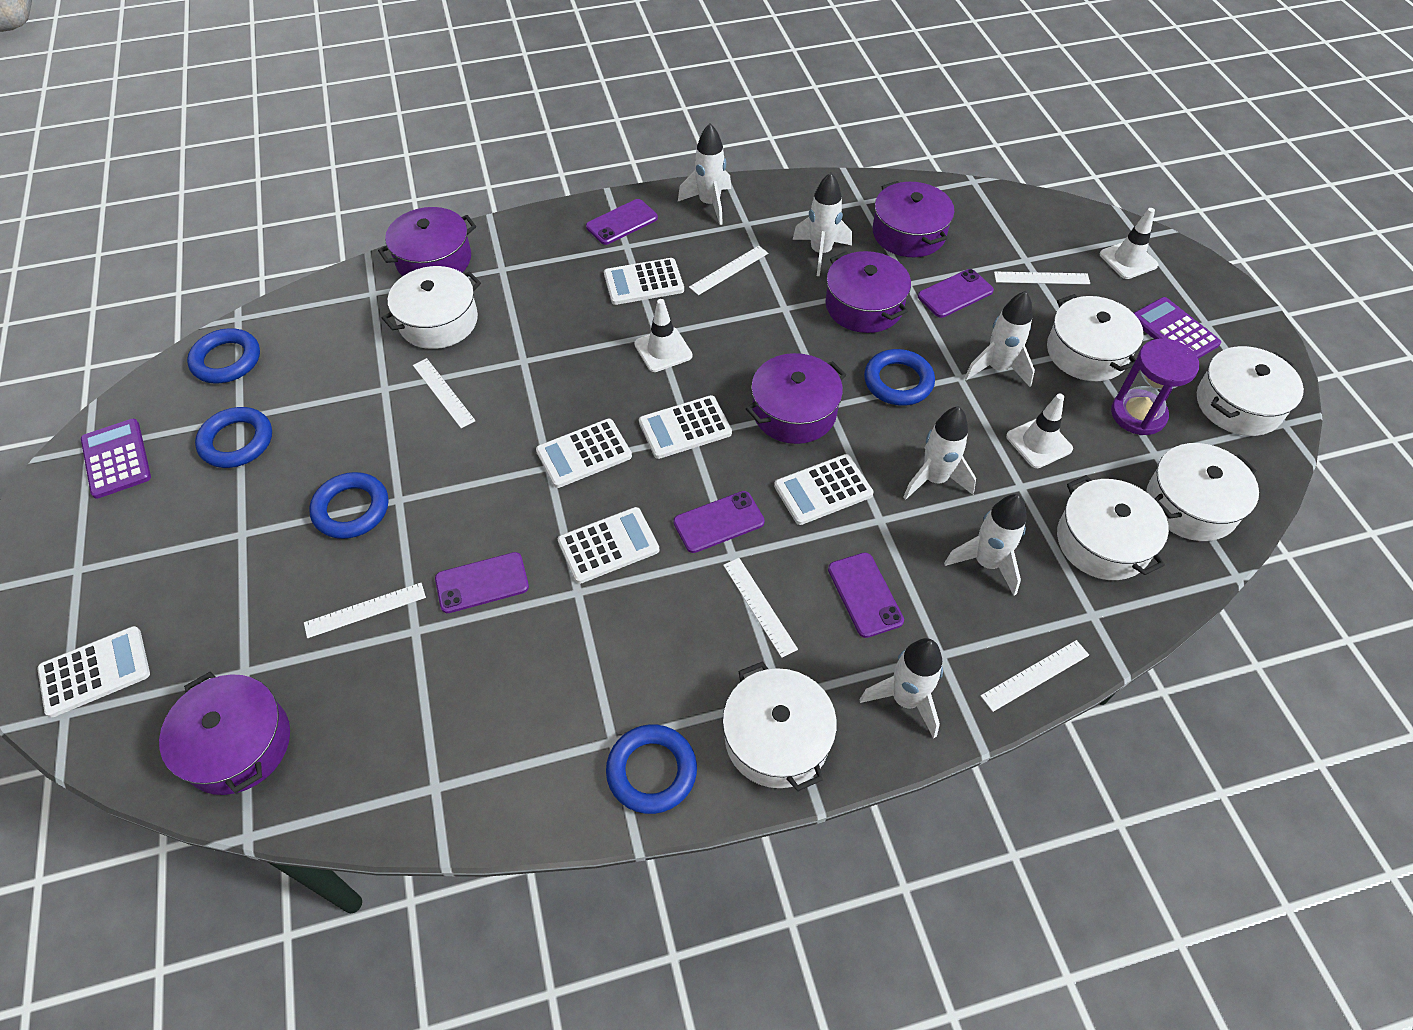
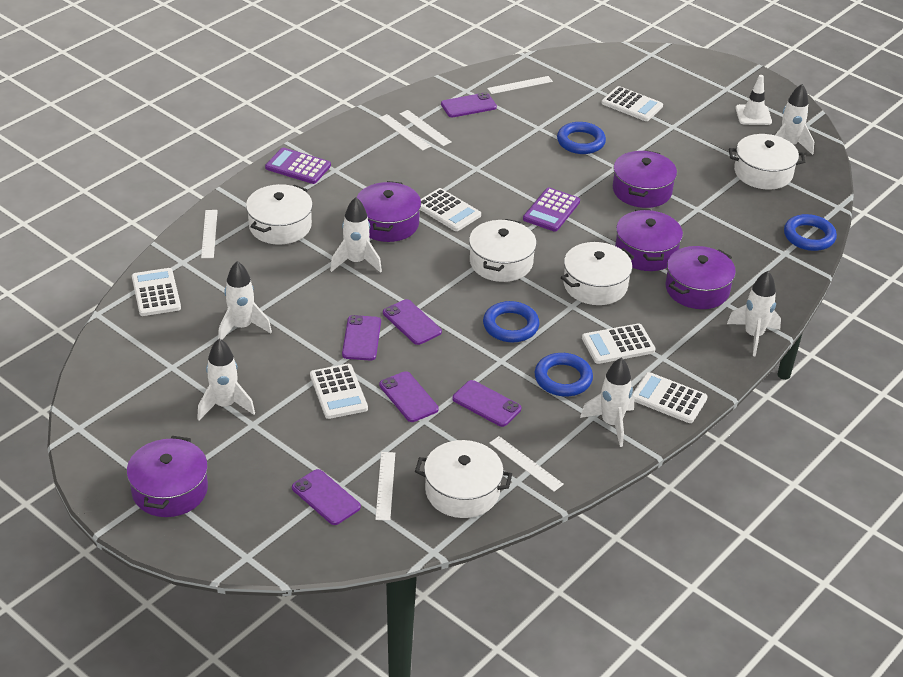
blue ring: 5 -> 4
purple hourglass: 1 -> 0
purple phone: 5 -> 6
white pot: 6 -> 5
white traffic cone: 3 -> 1

